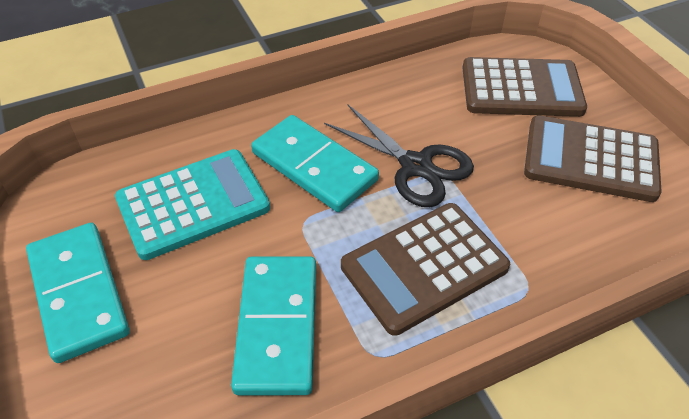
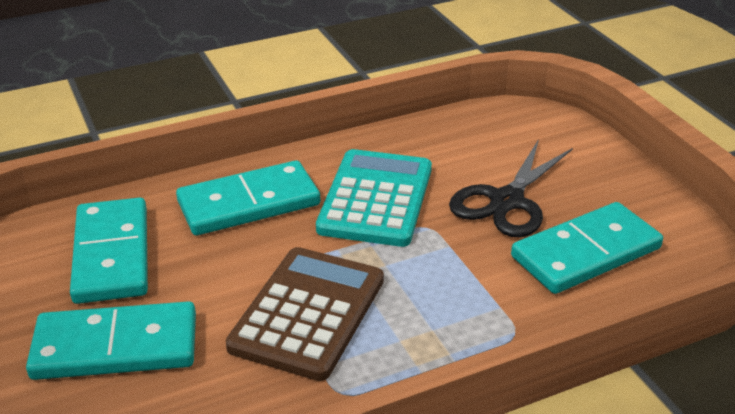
brown calculator: 3 -> 1
turquoise domino: 3 -> 4

